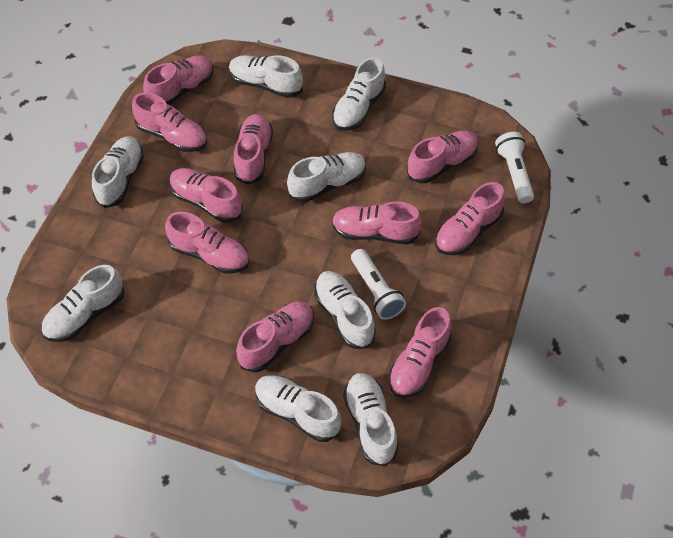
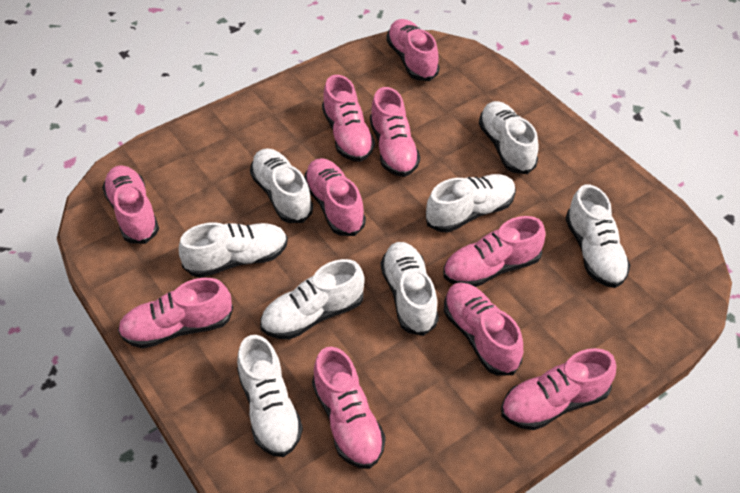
white flashlight: 2 -> 0

